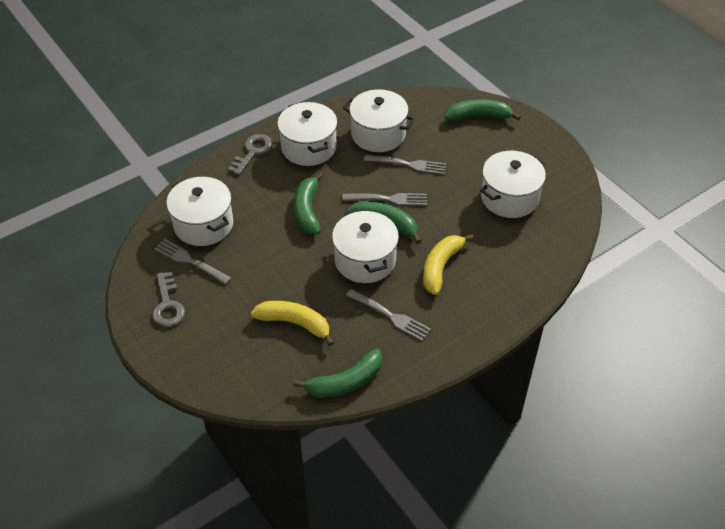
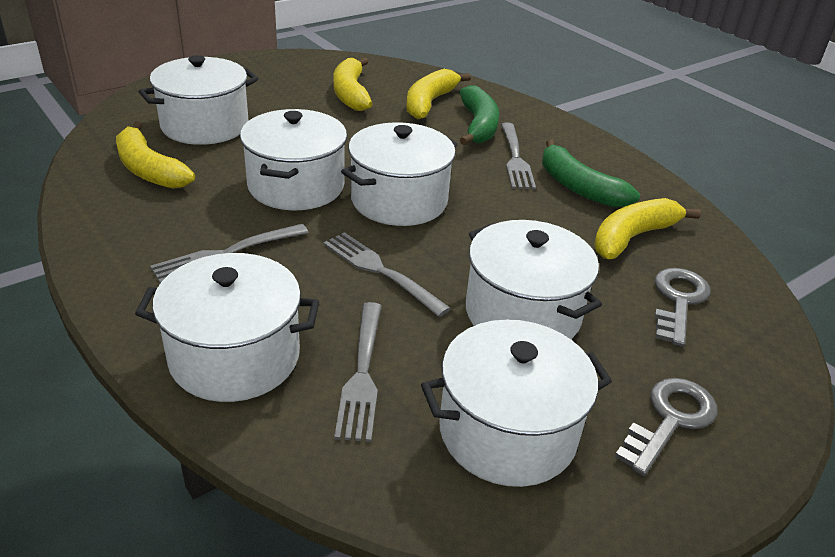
green banana: 4 -> 2
white pot: 5 -> 6
yellow banana: 2 -> 4

